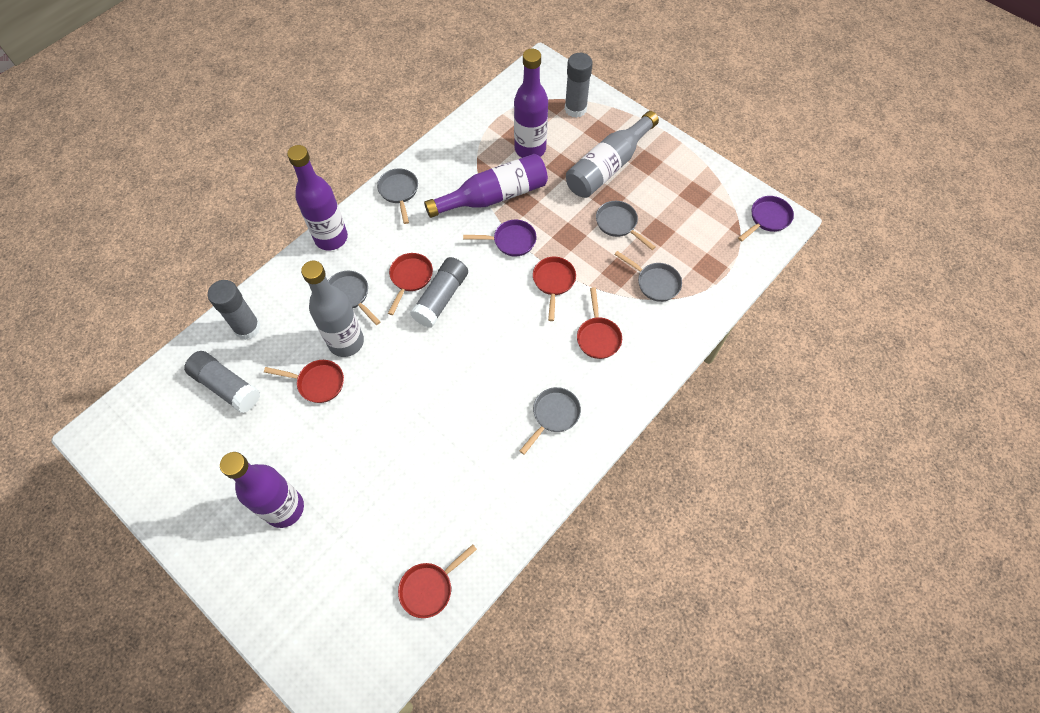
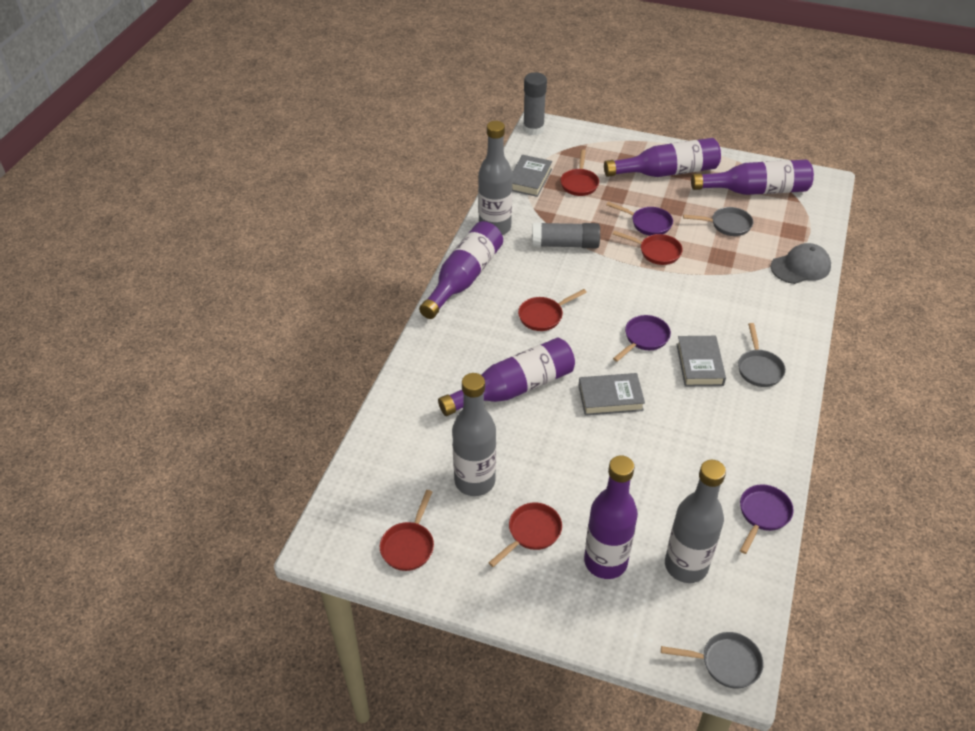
grey book: 0 -> 3
grey bottle: 2 -> 3
grey cap: 0 -> 1
grey glue stick: 4 -> 2
grey pan: 5 -> 3
purple bottle: 4 -> 5
purple pan: 2 -> 3

